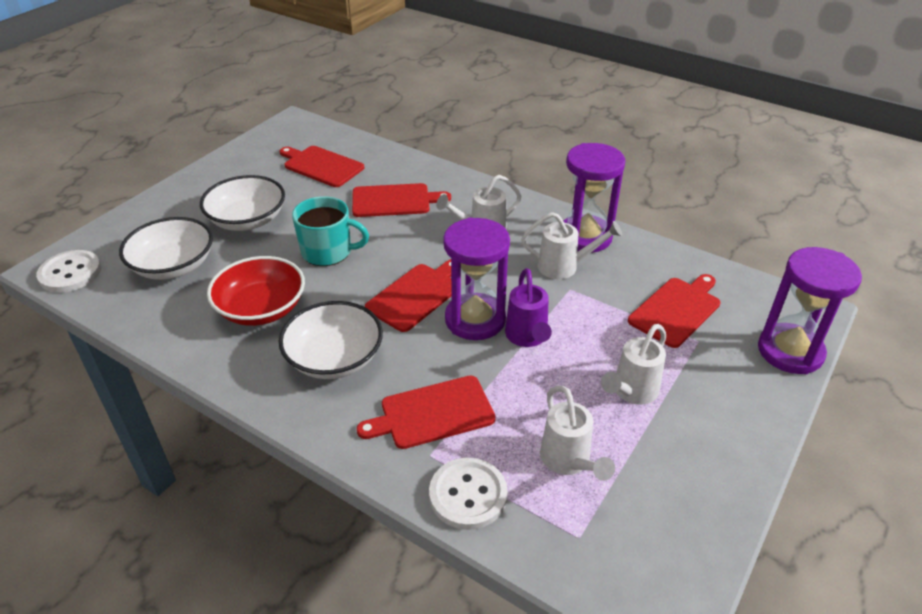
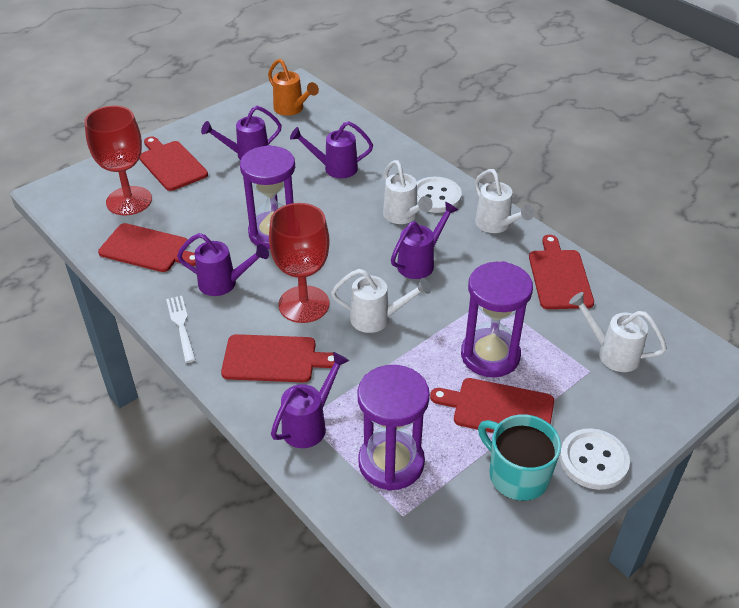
orange watering can: 0 -> 1
purple watering can: 1 -> 5
red bowl: 1 -> 0
red goblet: 0 -> 2
white bowl: 3 -> 0
white fork: 0 -> 1

